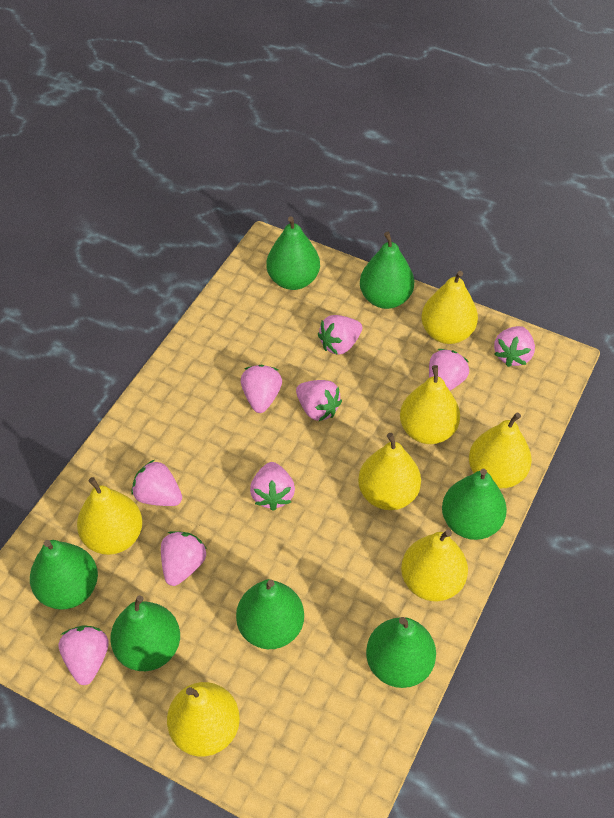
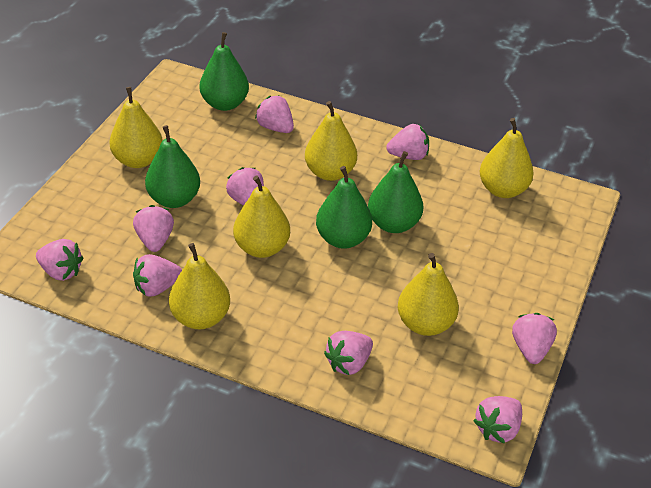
green pear: 7 -> 4
yellow pear: 7 -> 6

